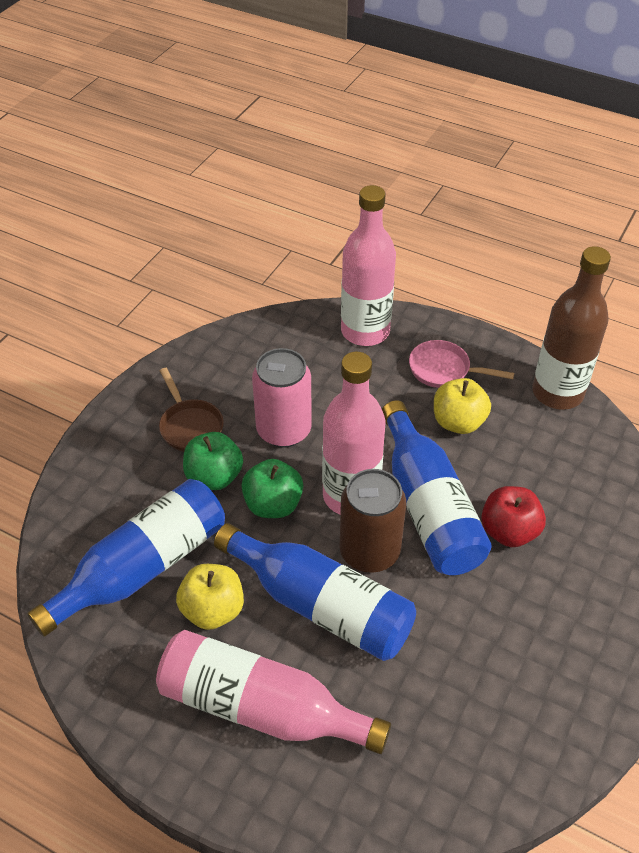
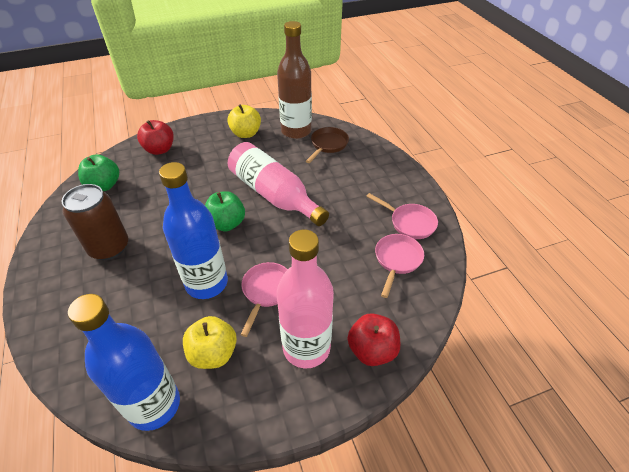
blue bottle: 3 -> 2
pink bottle: 3 -> 2
pink can: 1 -> 0
pink pan: 1 -> 3
red apple: 1 -> 2

